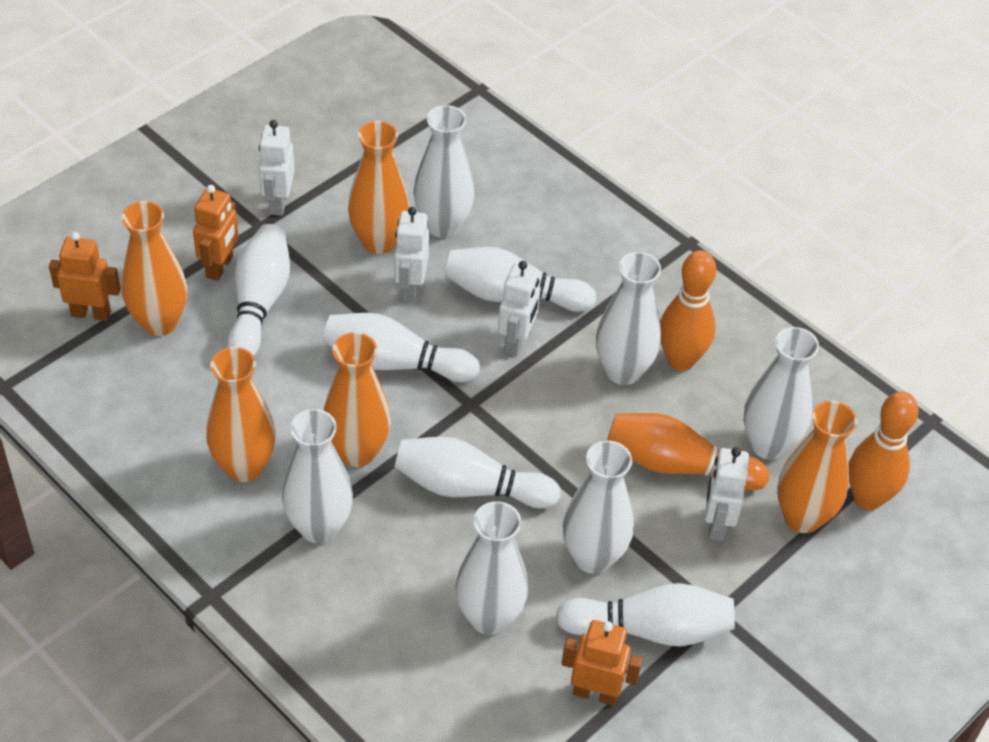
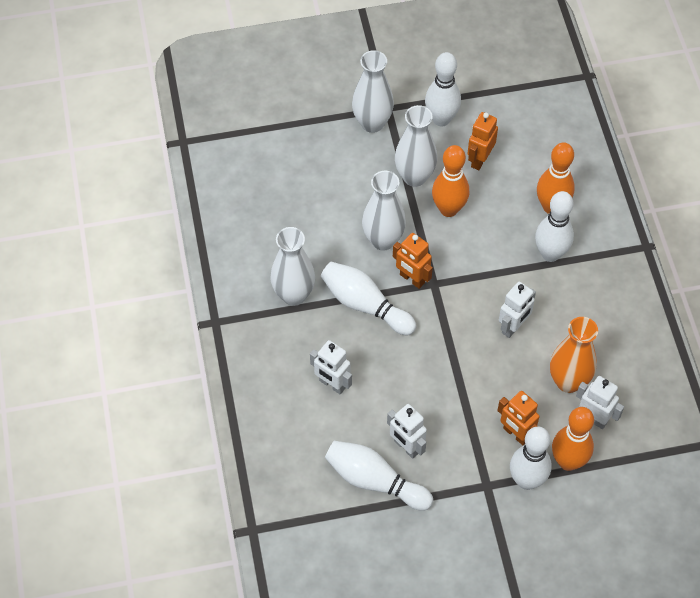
orange vase: 5 -> 1
white vase: 6 -> 4

